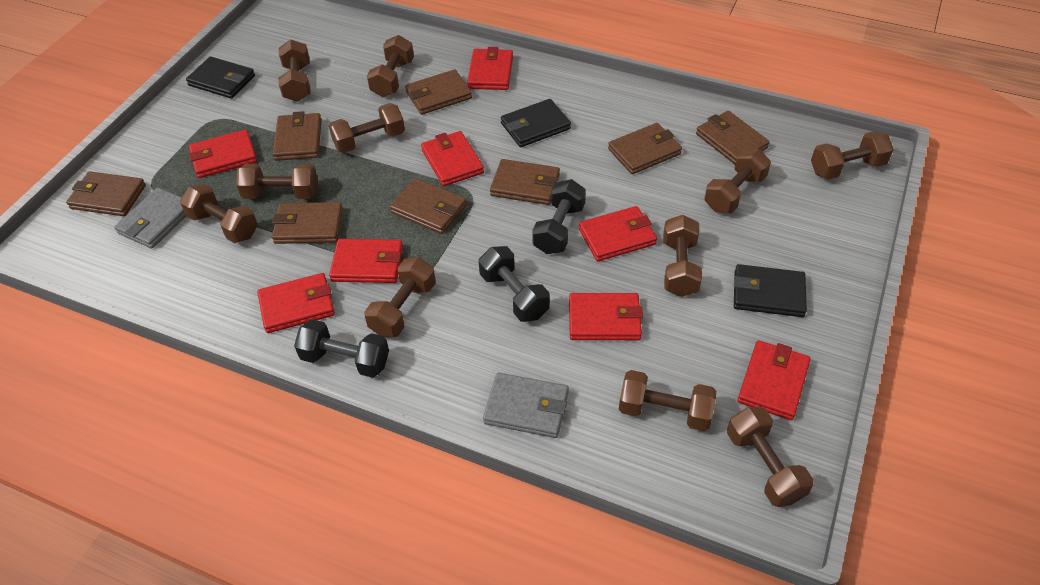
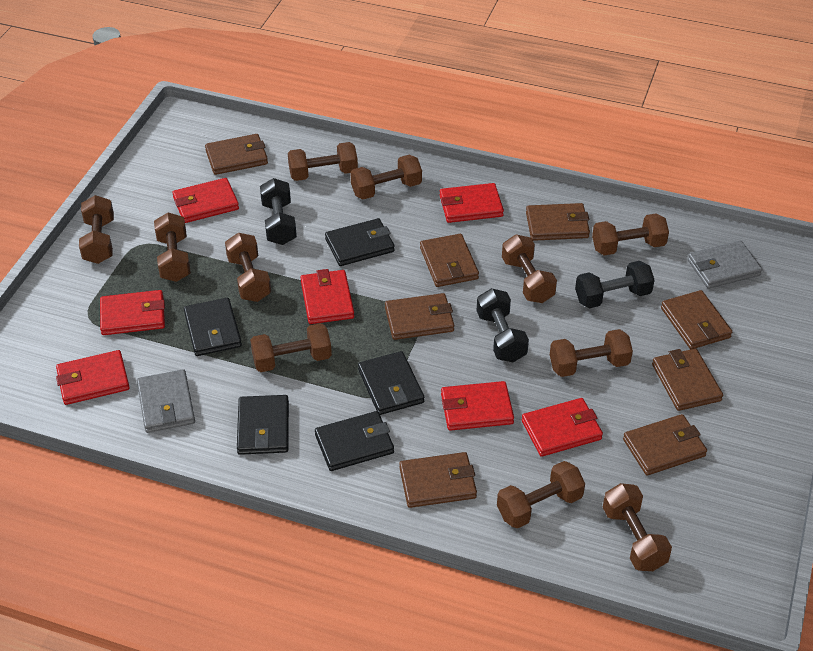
black wallet: 3 -> 5
red wallet: 8 -> 7

